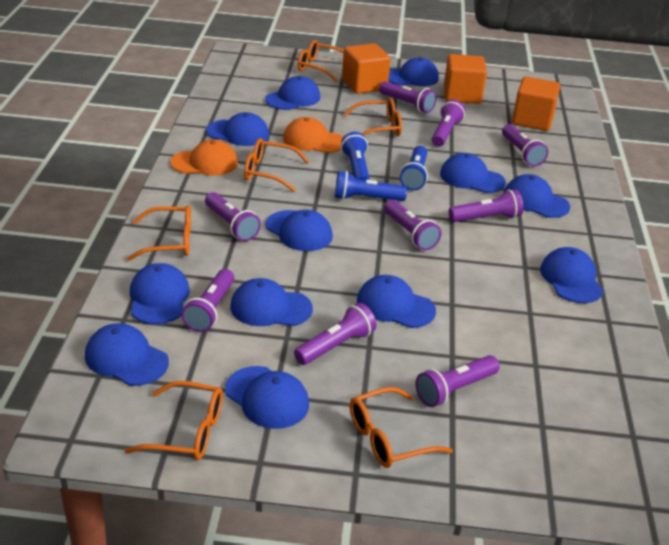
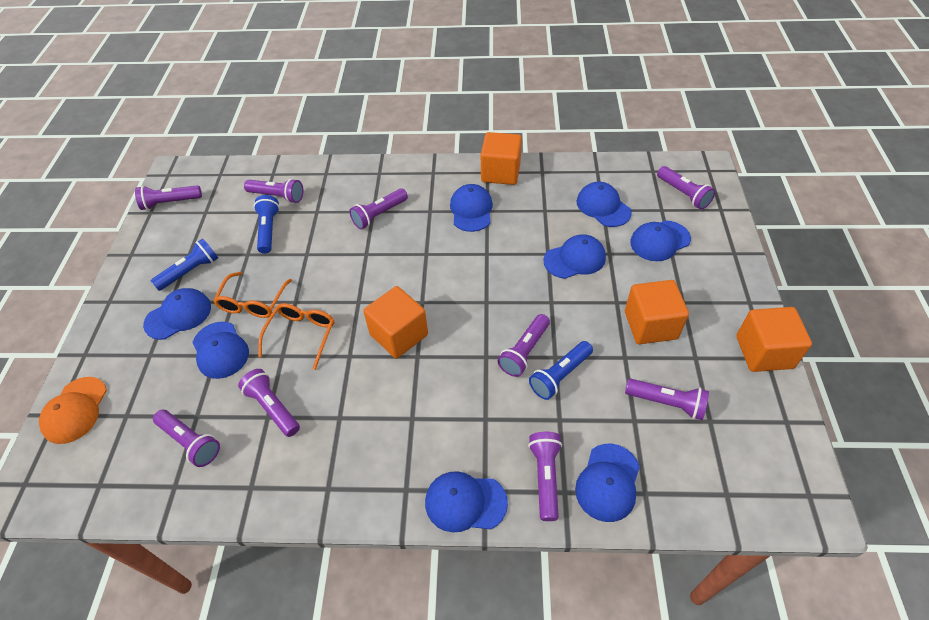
blue cap: 12 -> 8
orange cap: 2 -> 1
orange cube: 3 -> 4
orange glasses: 6 -> 2

